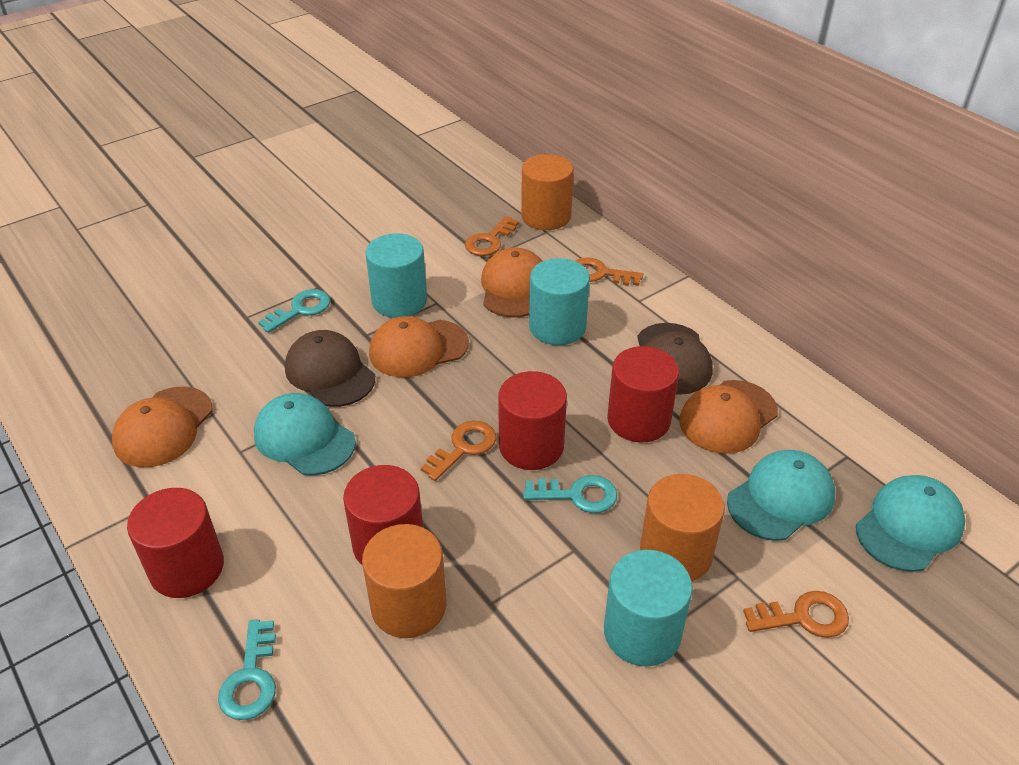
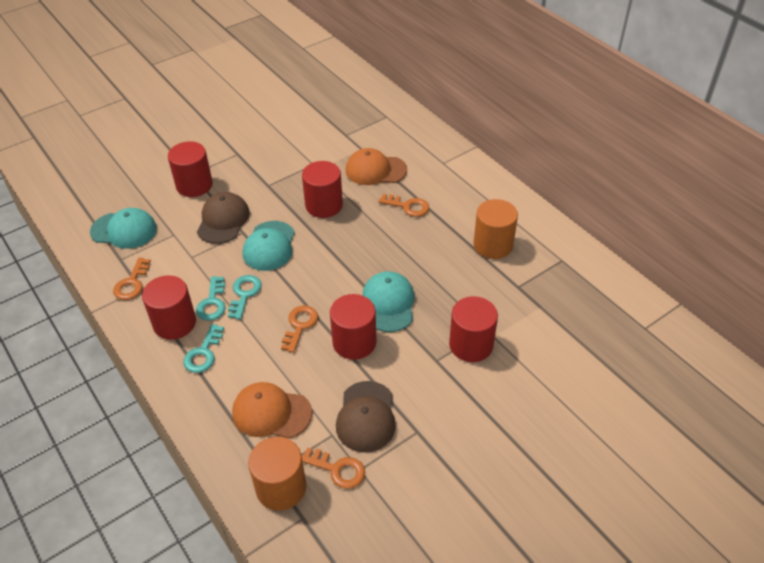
orange cap: 4 -> 2
orange cylinder: 3 -> 2
red cylinder: 4 -> 5
turquoise cylinder: 3 -> 0

